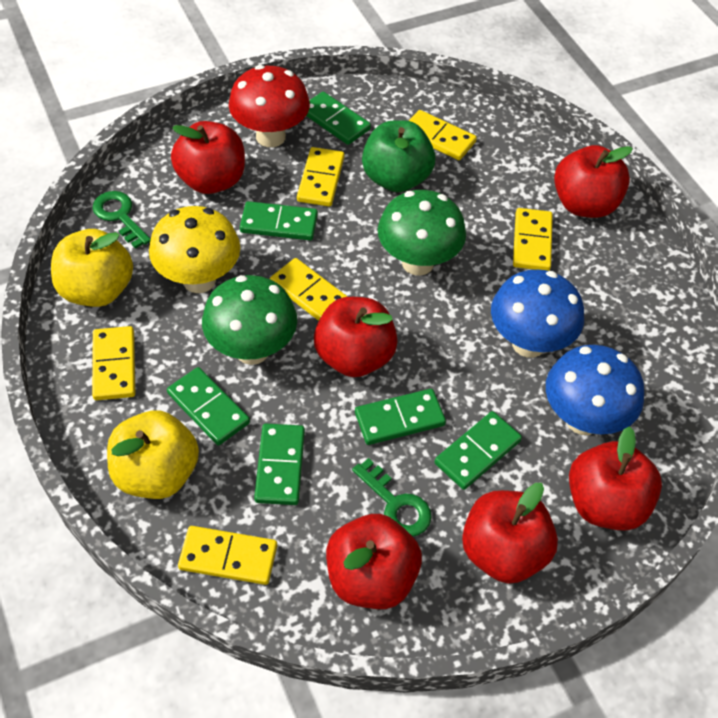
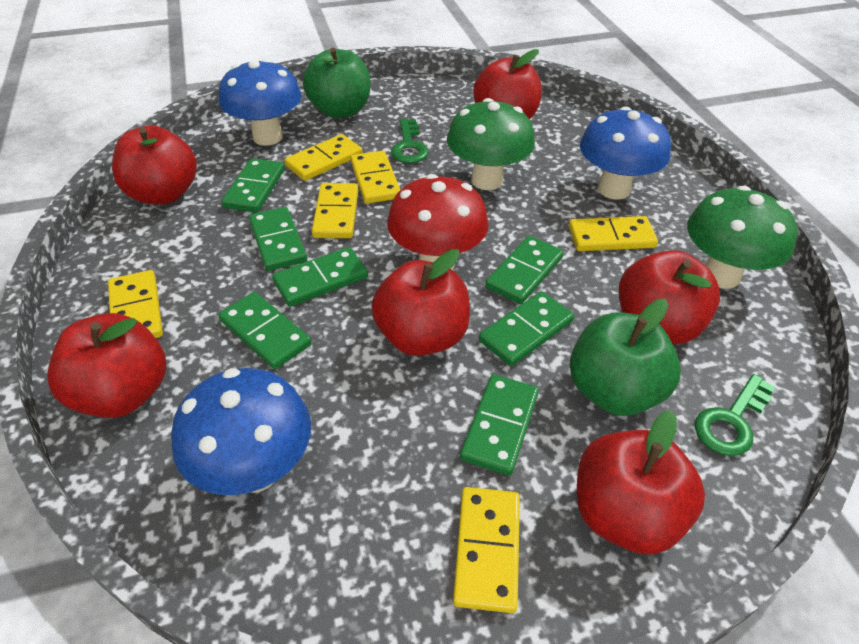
blue mushroom: 2 -> 3
green apple: 1 -> 2
green domino: 6 -> 7
yellow apple: 2 -> 0
yellow mushroom: 1 -> 0

